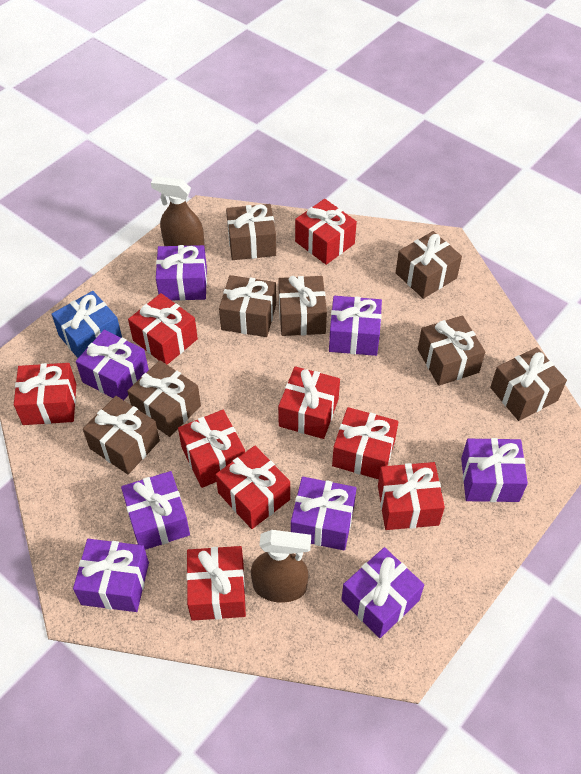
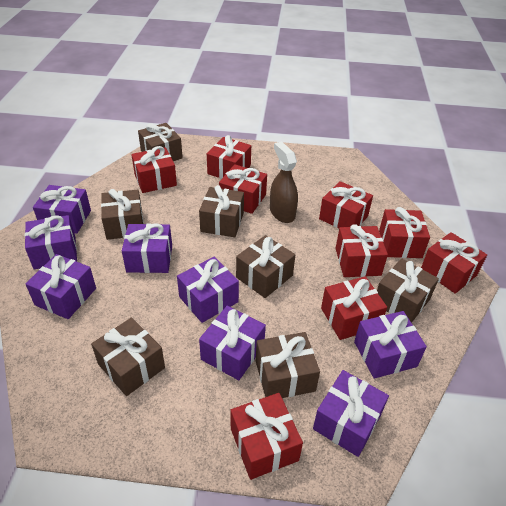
blue gift: 1 -> 0
brown gift: 8 -> 7
brown spray bottle: 2 -> 1

